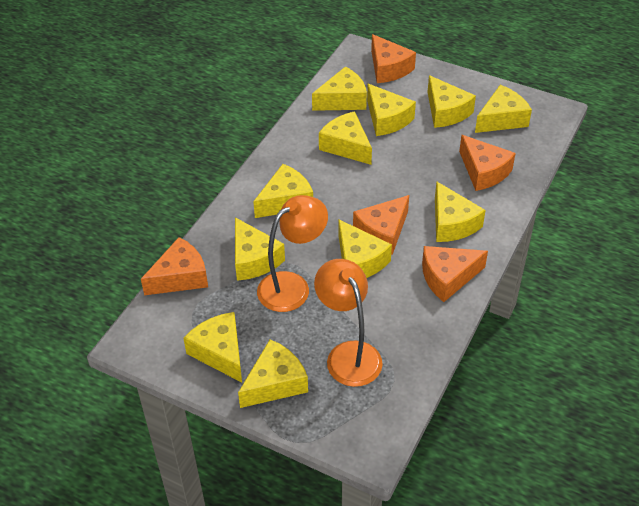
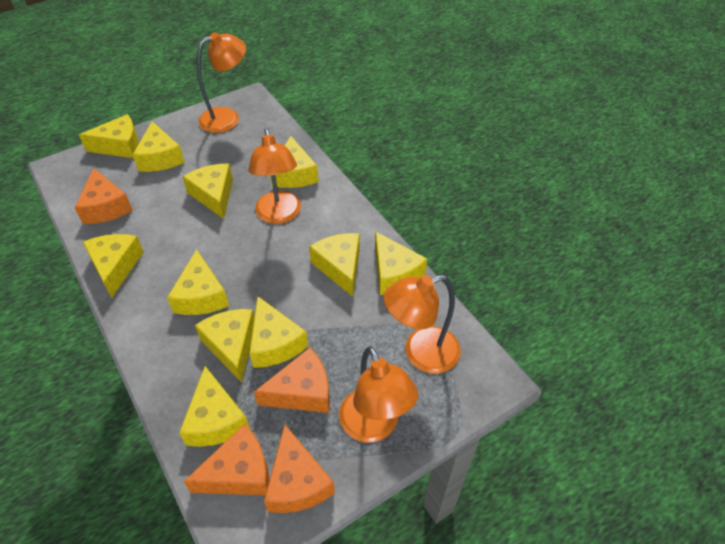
orange cheese: 5 -> 4
orange lamp: 2 -> 4

